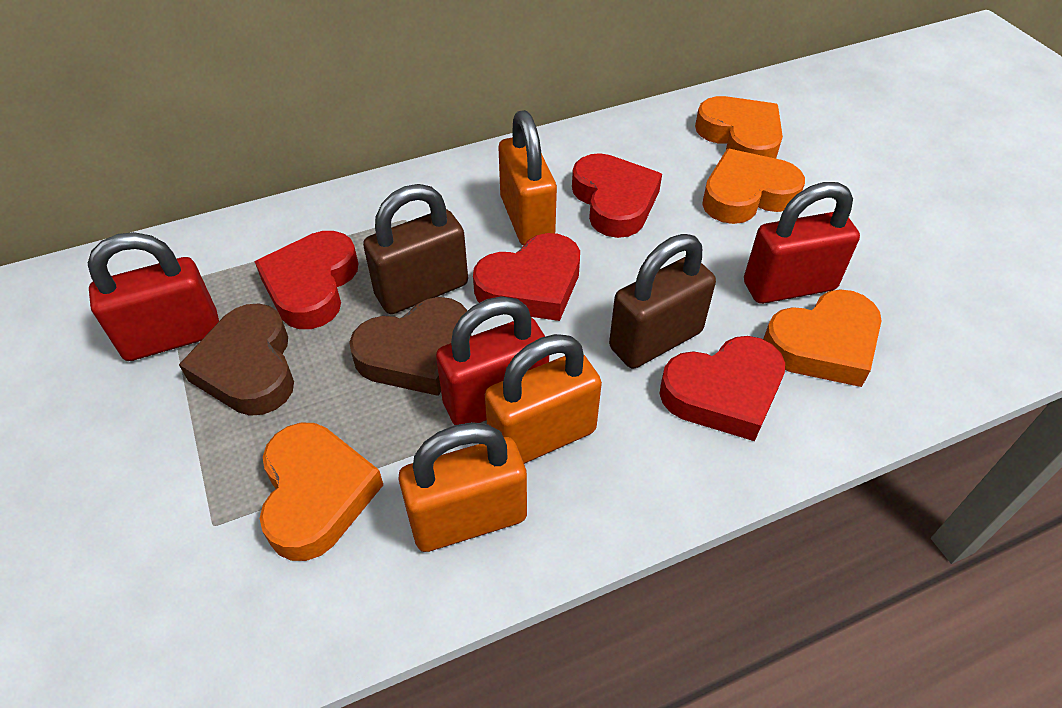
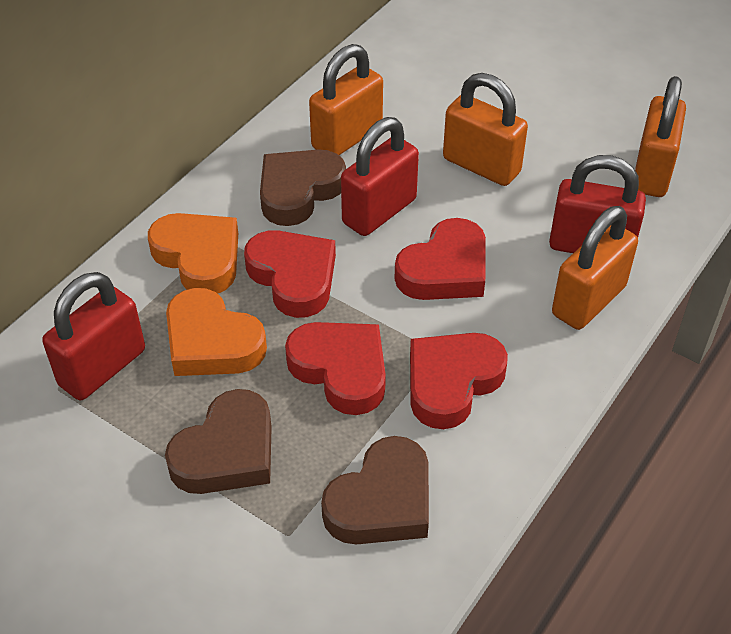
brown heart: 2 -> 3
brown padlock: 2 -> 0
orange heart: 4 -> 2
orange padlock: 3 -> 4

